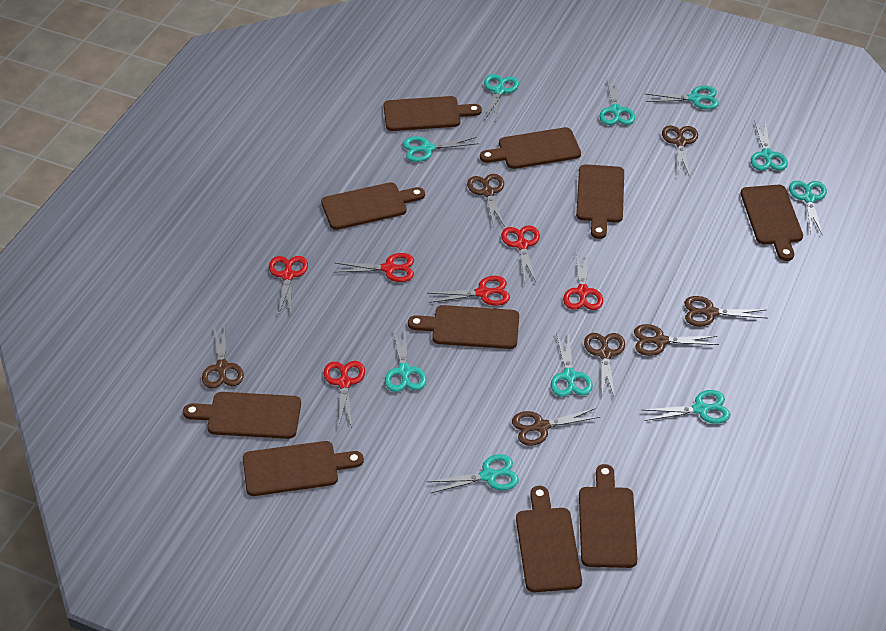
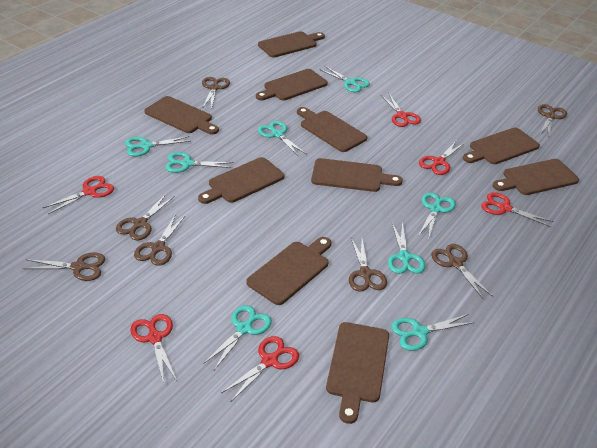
turquoise scissors: 10 -> 8

